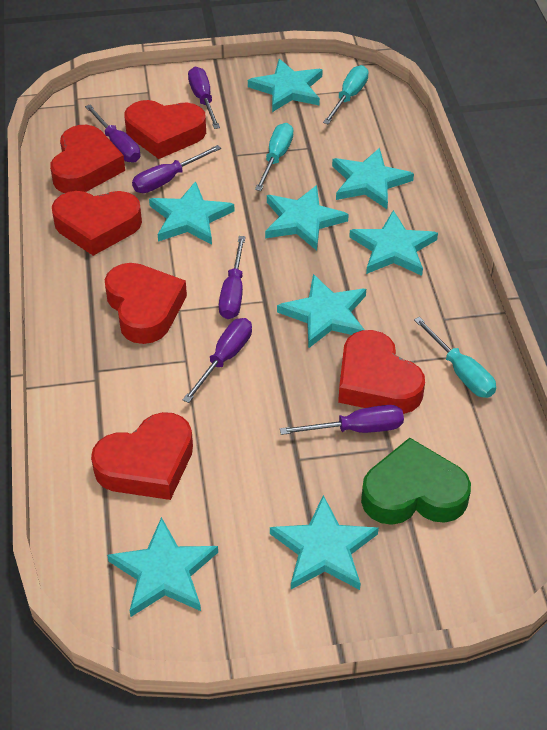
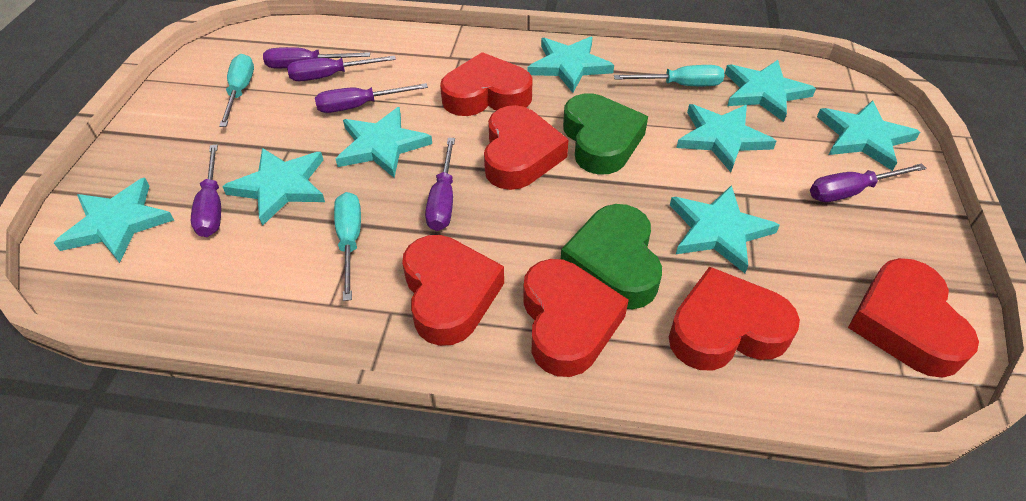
green heart: 1 -> 2

